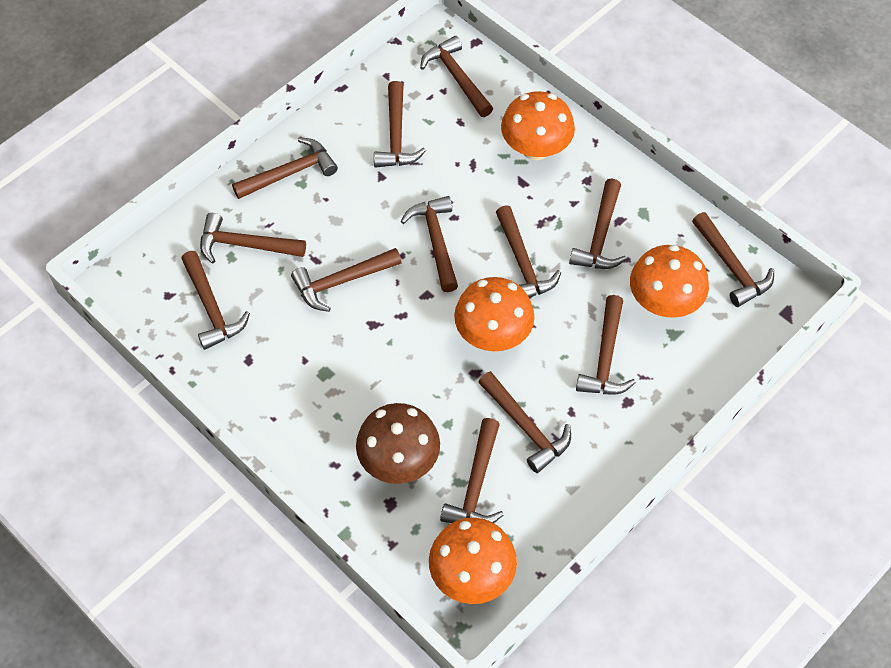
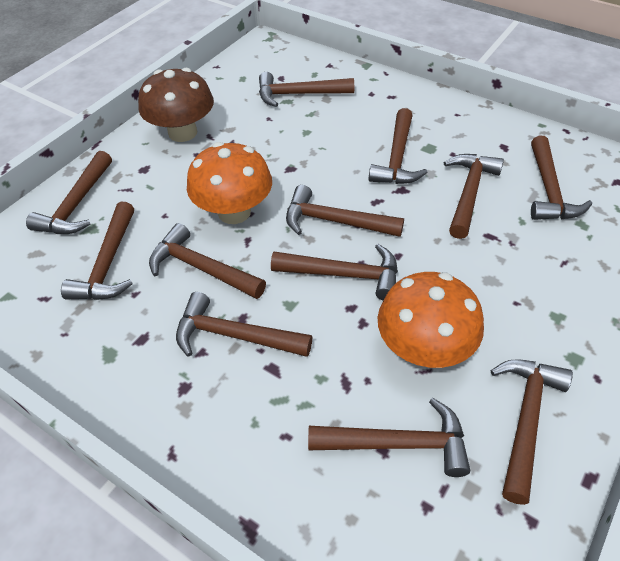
brown hammer: 13 -> 12
orange mushroom: 4 -> 2

